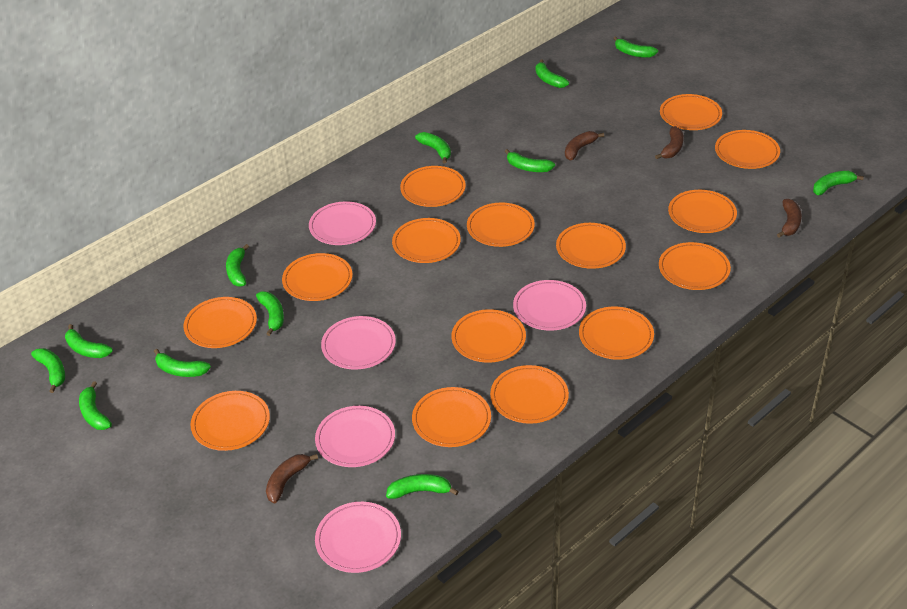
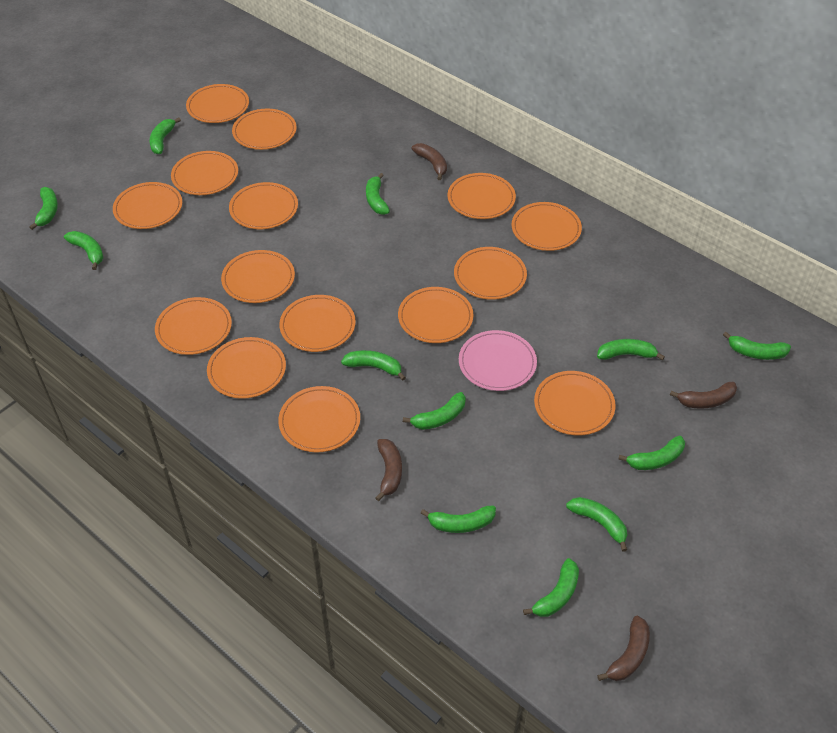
pink plate: 5 -> 1

